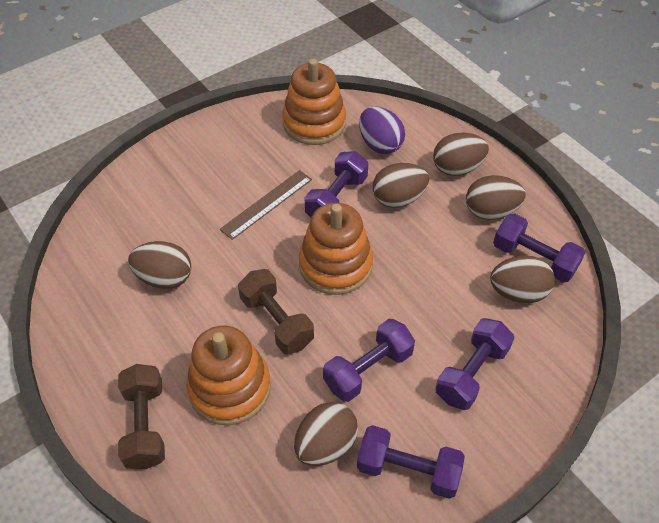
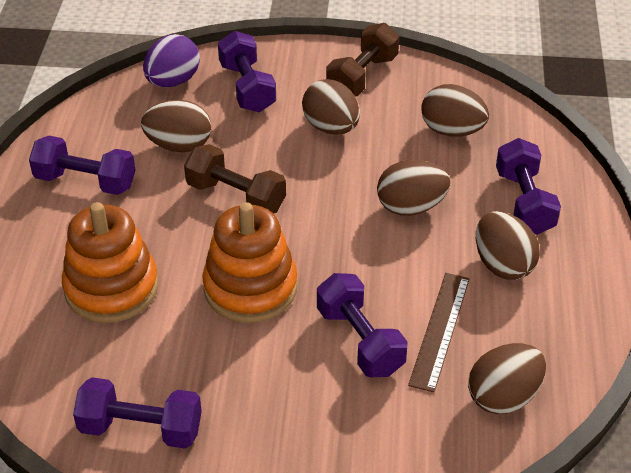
orange stacking toy: 3 -> 2

